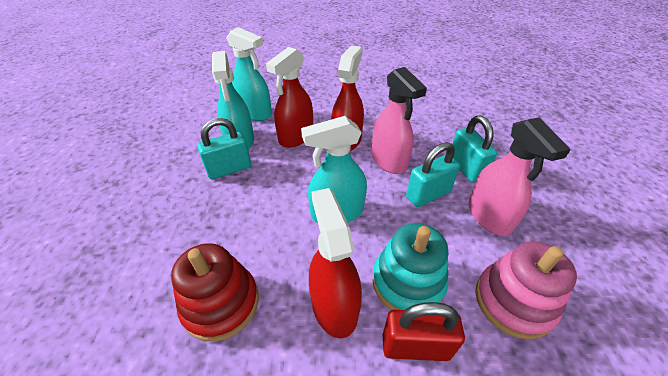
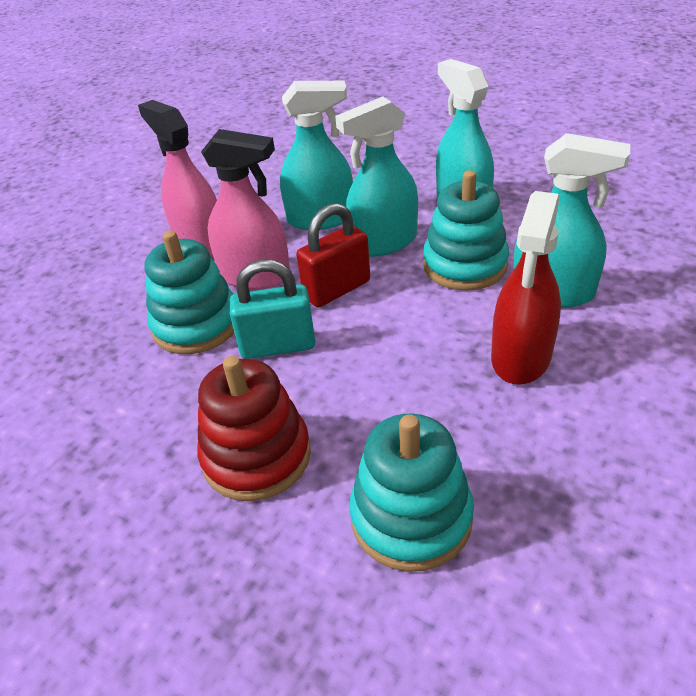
pink stacking toy: 1 -> 0
red spray bottle: 3 -> 1
turquoise padlock: 3 -> 1
turquoise spray bottle: 3 -> 4
turquoise stacking toy: 1 -> 3

